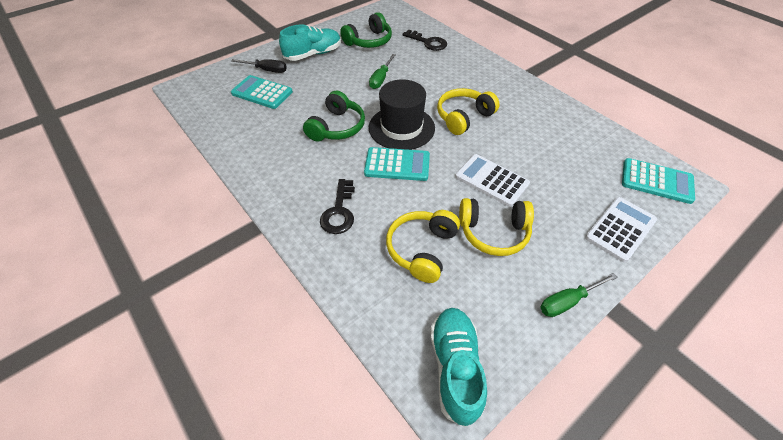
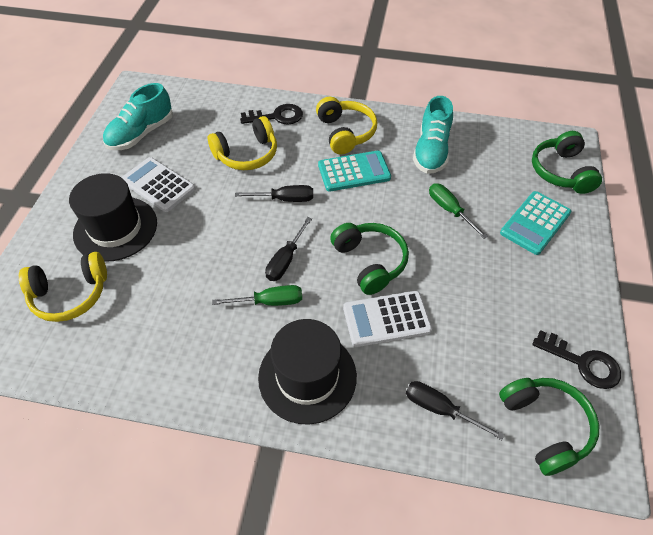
black hat: 1 -> 2
black screwdriver: 1 -> 3
green headphones: 2 -> 3
turquoise calculator: 3 -> 2

